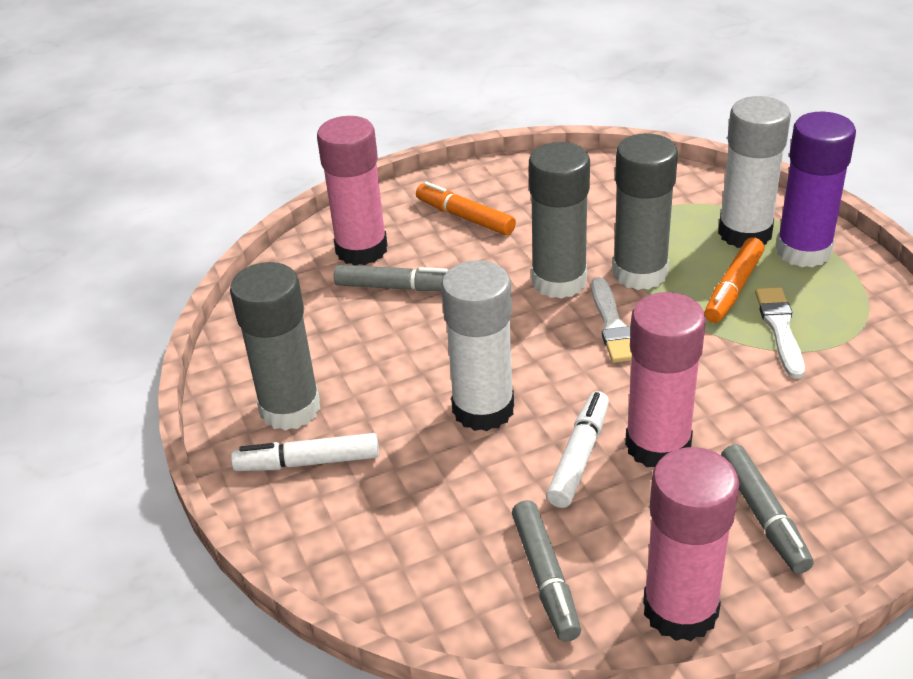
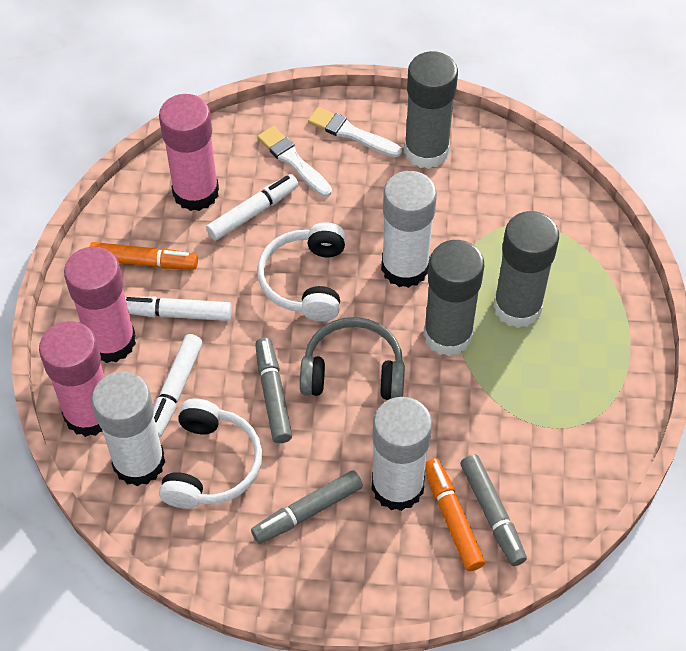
grey headphones: 0 -> 1
purple glue stick: 1 -> 0
white glue stick: 2 -> 3
white headphones: 0 -> 2
white marker: 2 -> 3

